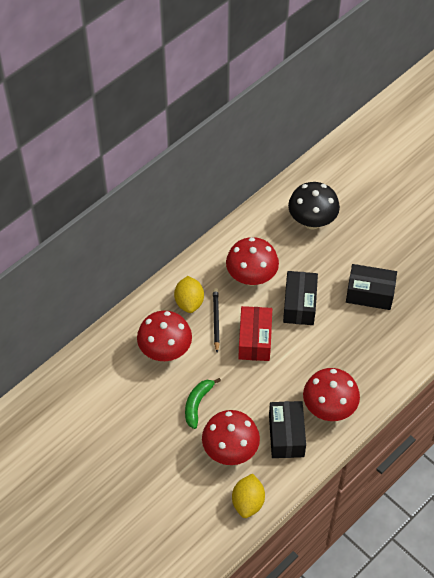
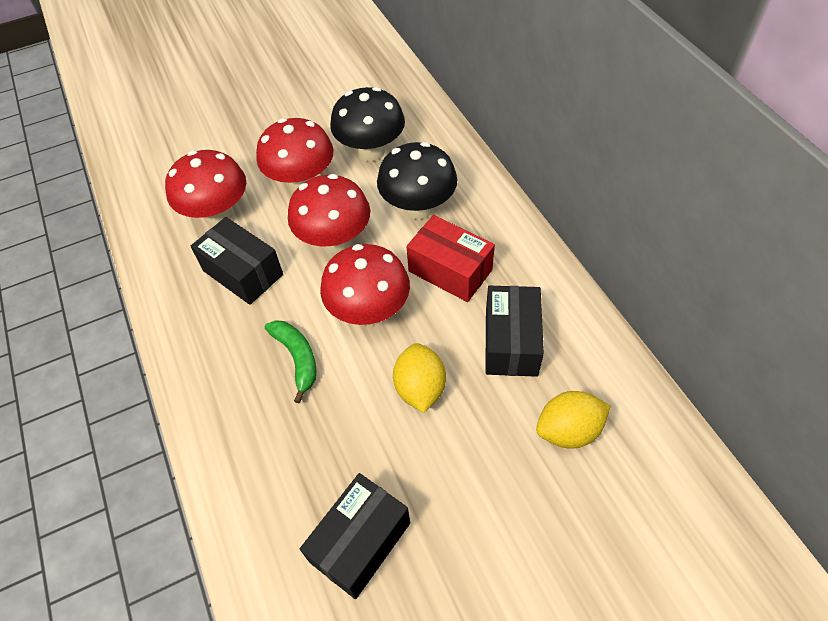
black mushroom: 1 -> 2
black pencil: 1 -> 0

